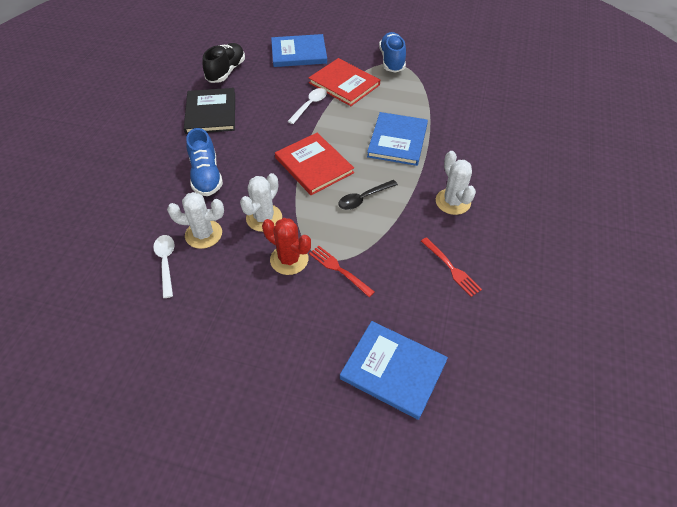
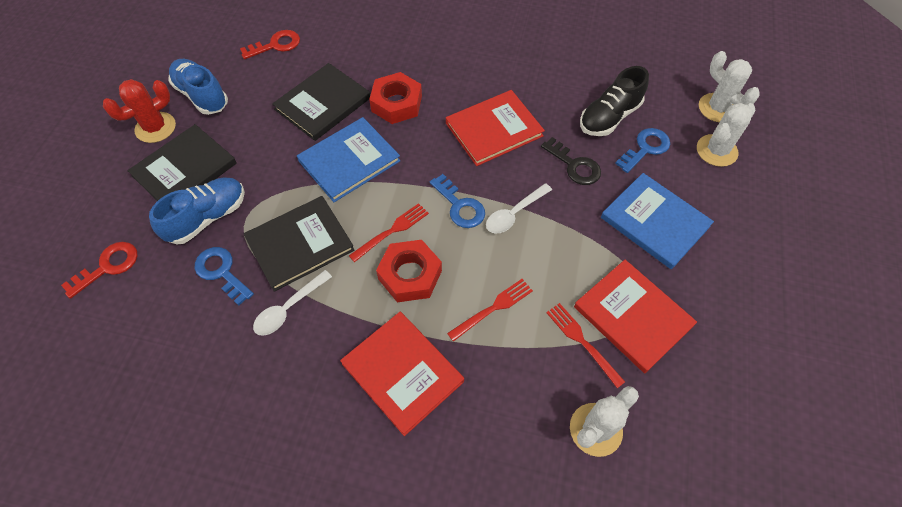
black book: 1 -> 3
black key: 0 -> 1
black spoon: 1 -> 0
blue book: 3 -> 2
blue key: 0 -> 3
red book: 2 -> 3
red fork: 2 -> 3
red key: 0 -> 2
red nut: 0 -> 2

